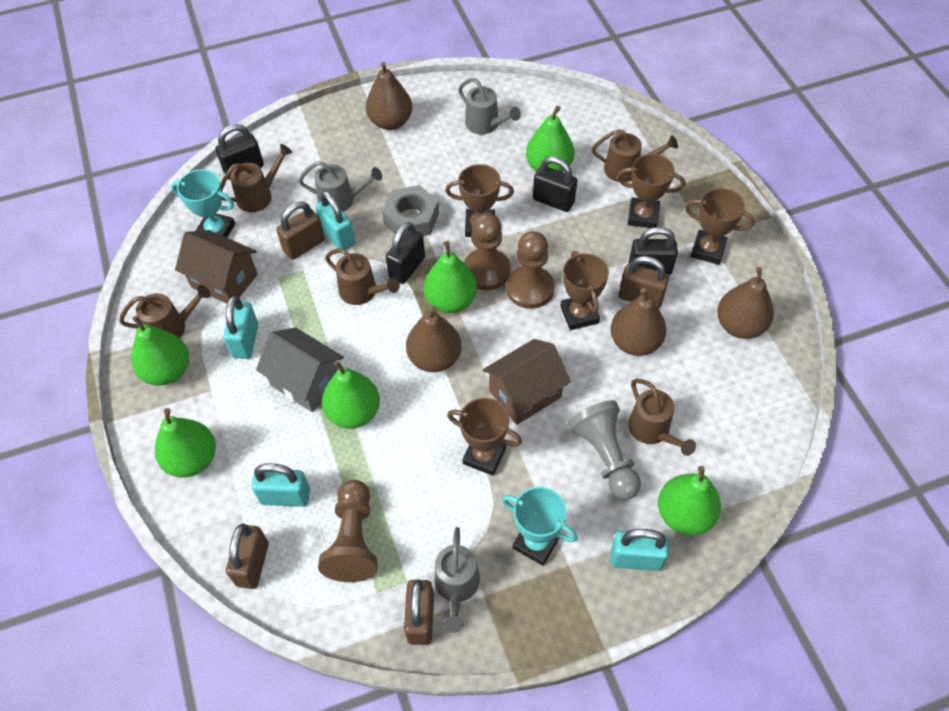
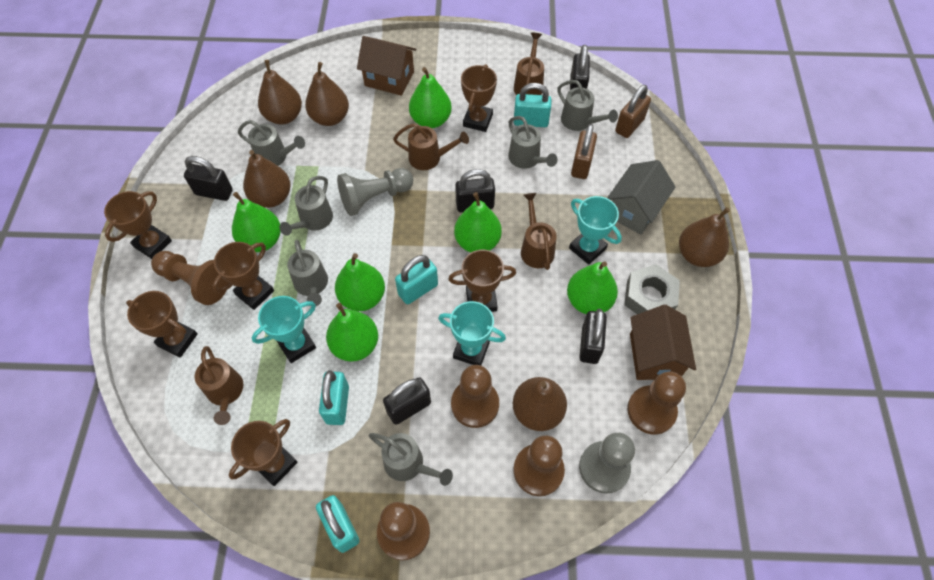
black padlock: 4 -> 5
brown padlock: 4 -> 2
brown pawn: 3 -> 5
brown pear: 4 -> 5
brown trophy: 5 -> 6
brown watering can: 5 -> 4
grey pawn: 1 -> 2
grey watering can: 3 -> 6
turquoise trophy: 2 -> 3

